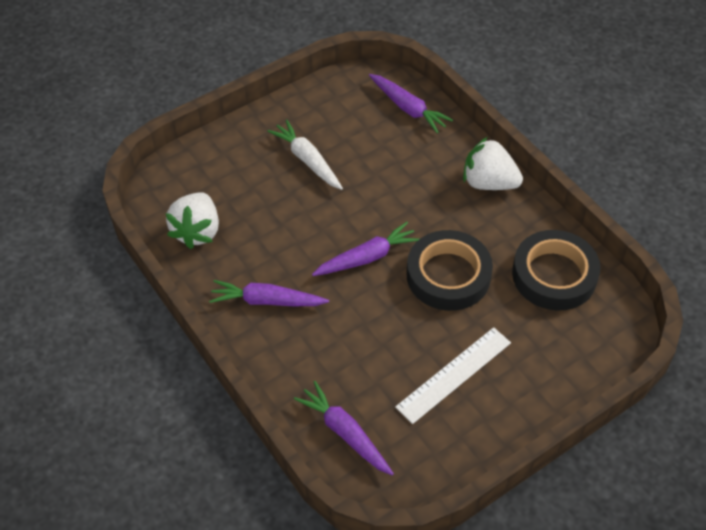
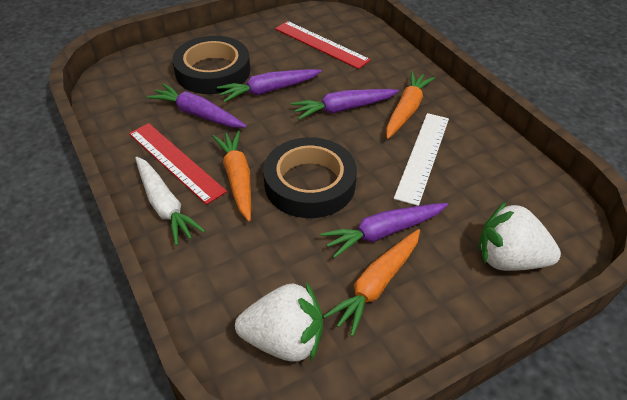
orange carrot: 0 -> 3
red ruler: 0 -> 2

